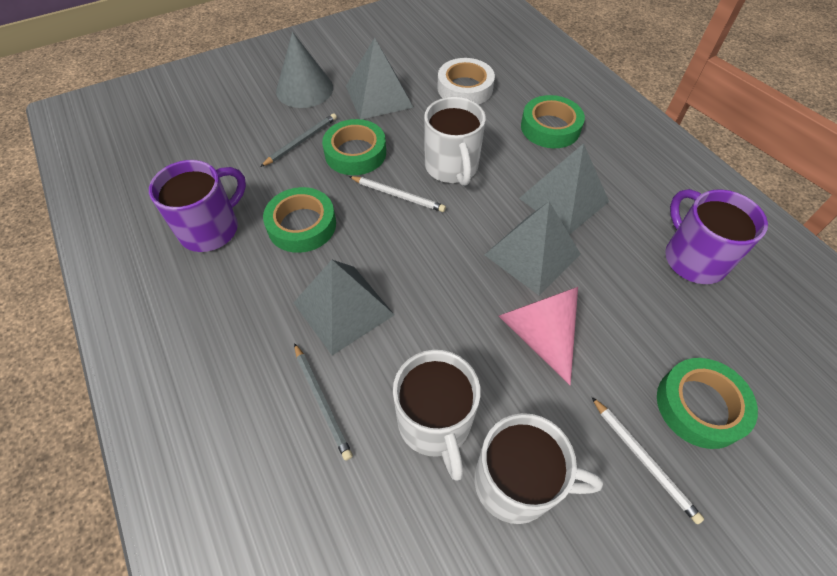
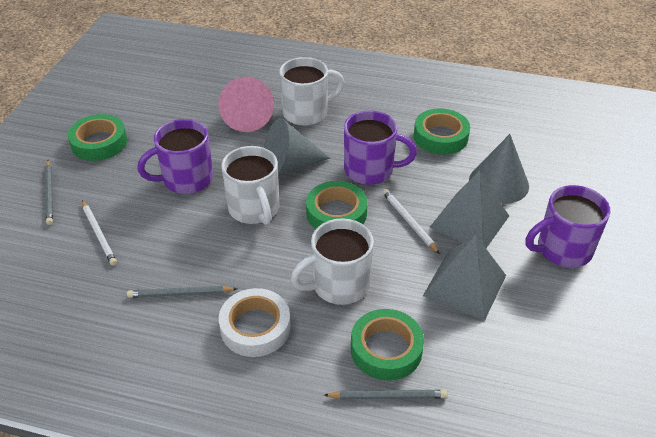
grey cone: 1 -> 2
grey pencil: 2 -> 3
grey pyramid: 4 -> 2
purple mug: 2 -> 3

